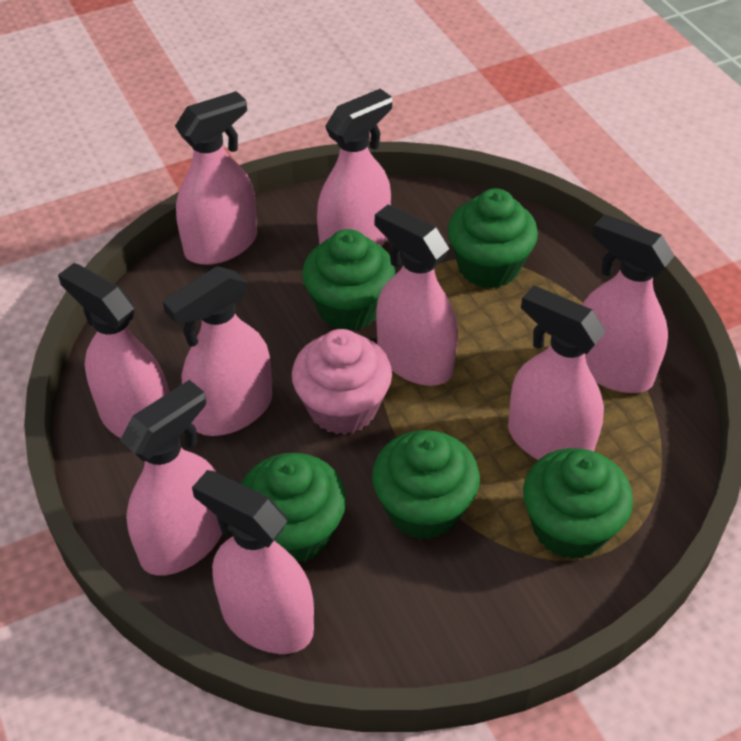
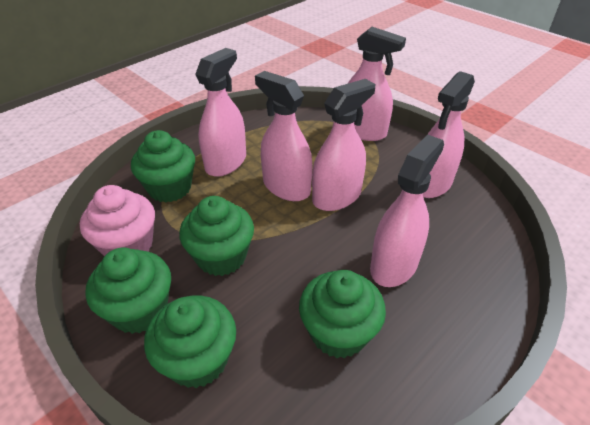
pink spray bottle: 9 -> 6

